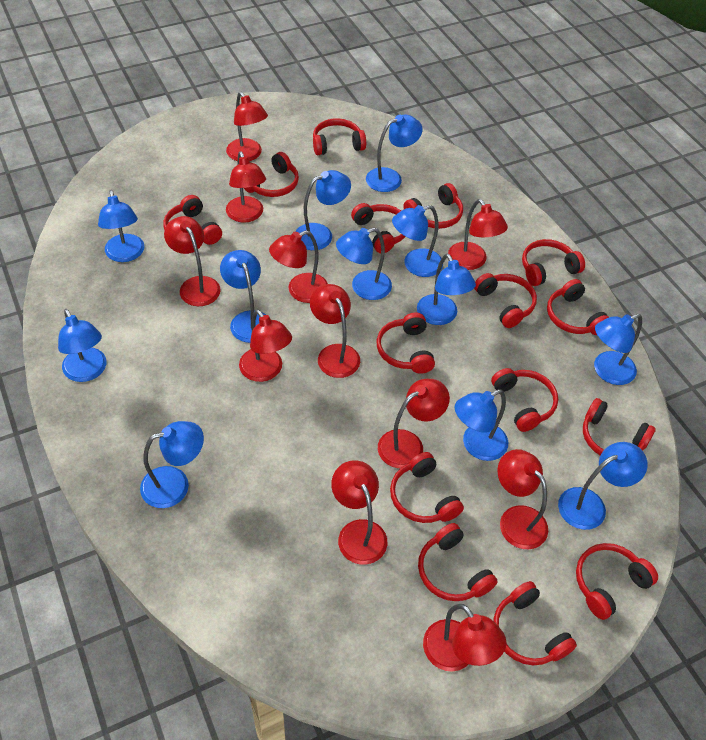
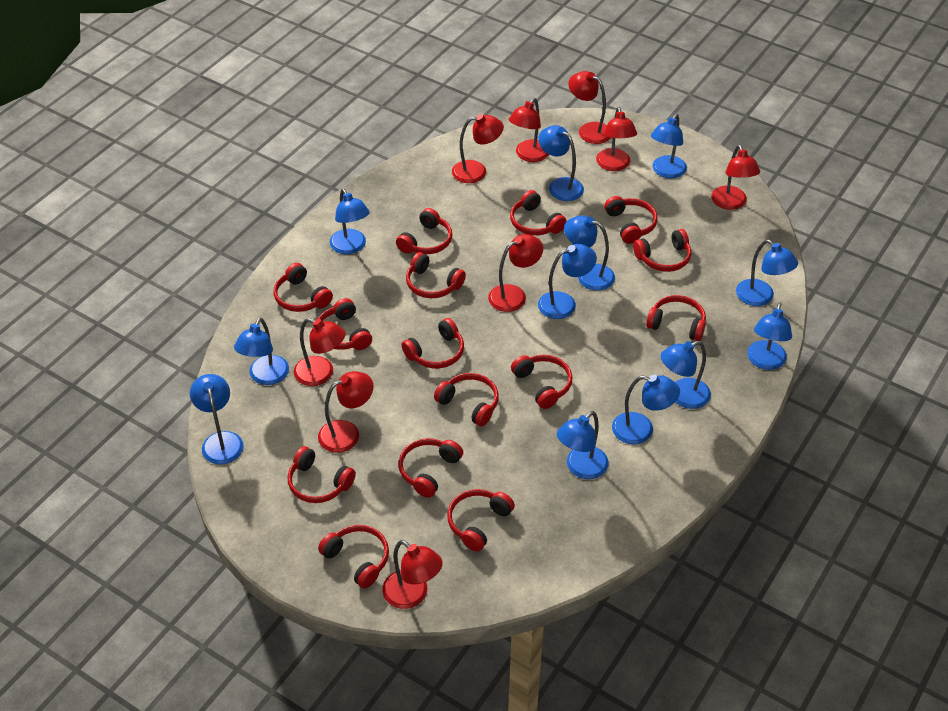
red lamp: 11 -> 9

